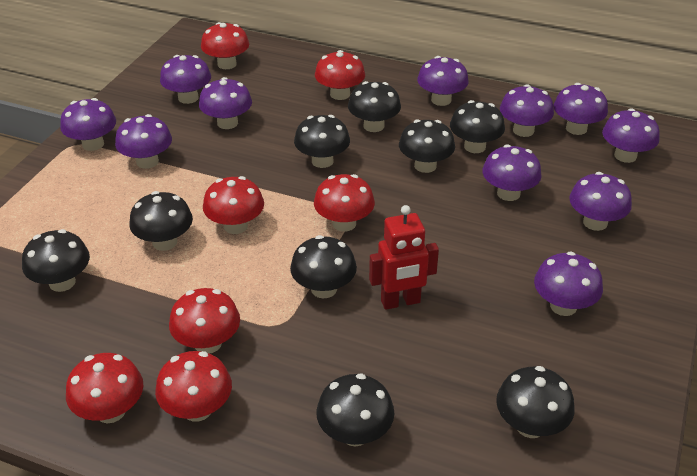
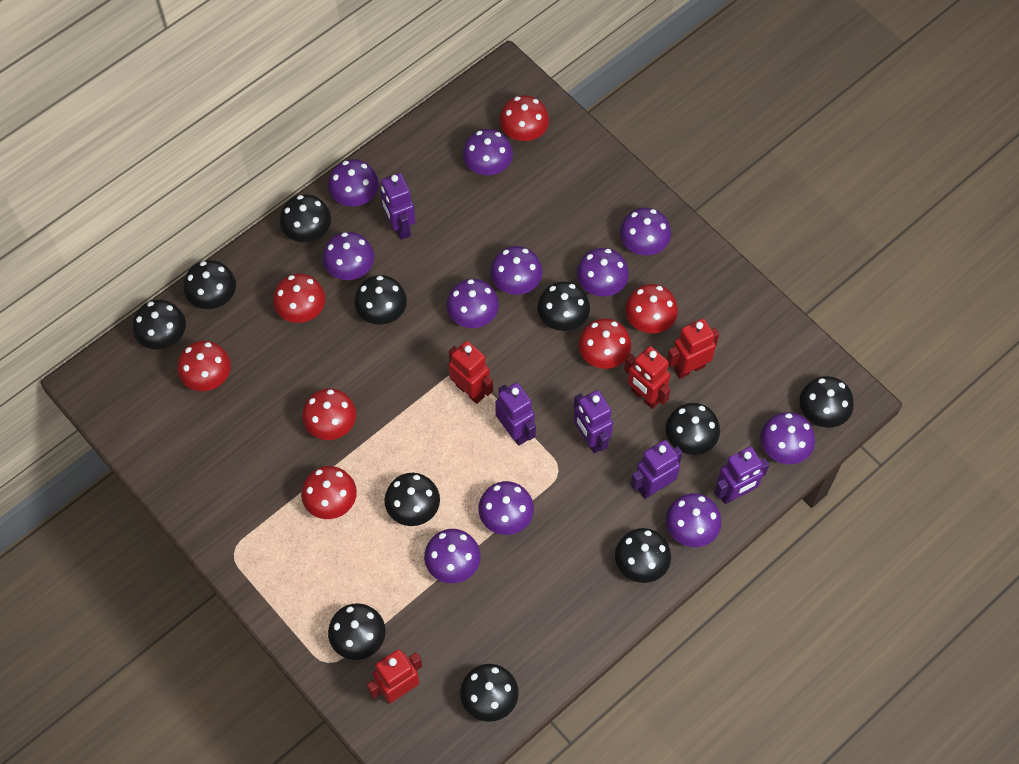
black mushroom: 9 -> 11
purple robot: 0 -> 5
red robot: 1 -> 4

